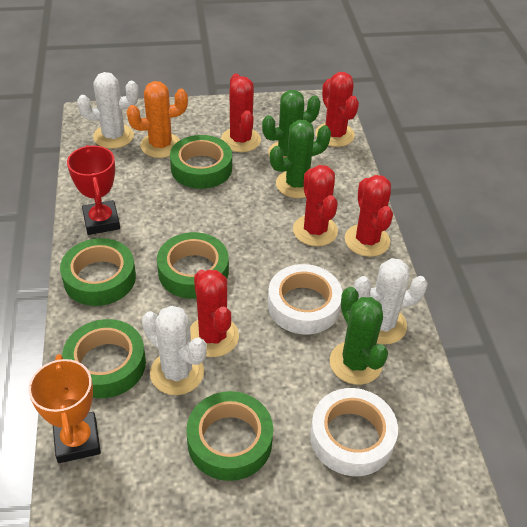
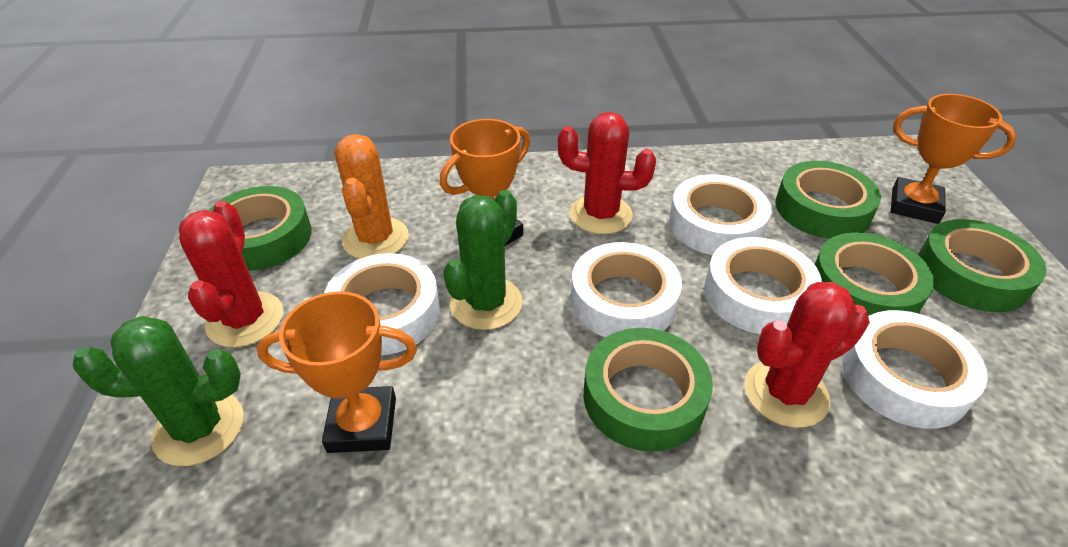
green cactus: 3 -> 2
orange trophy: 1 -> 3
red cactus: 5 -> 3
red trophy: 1 -> 0
white cactus: 3 -> 0
white tape: 2 -> 5

